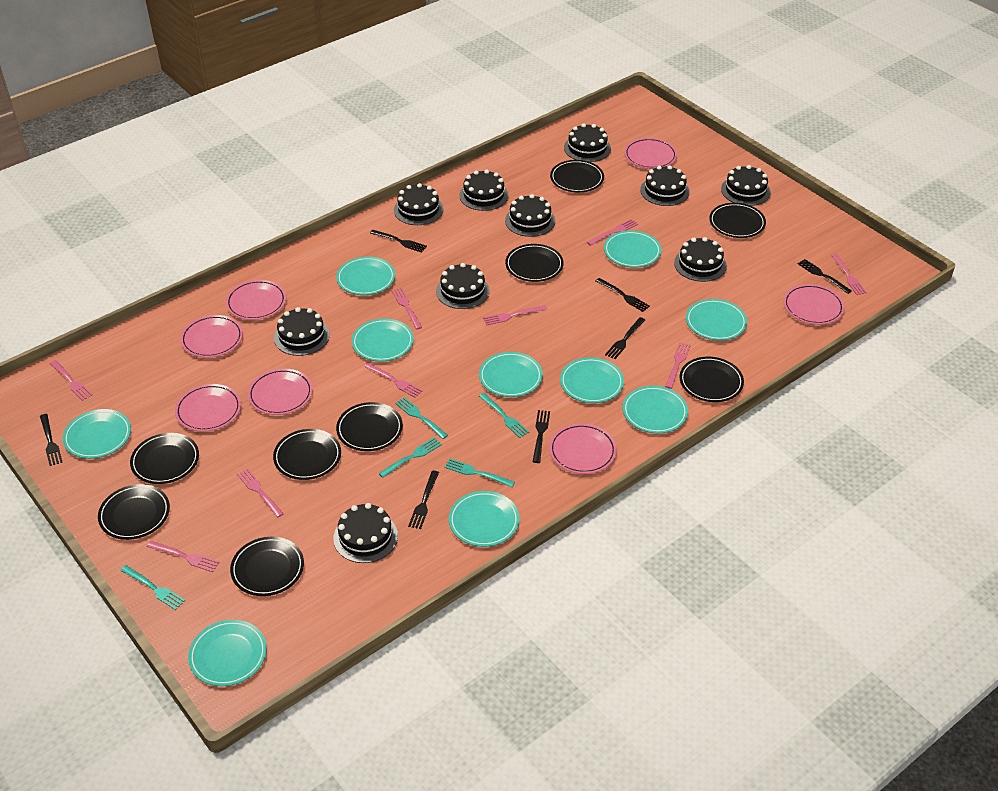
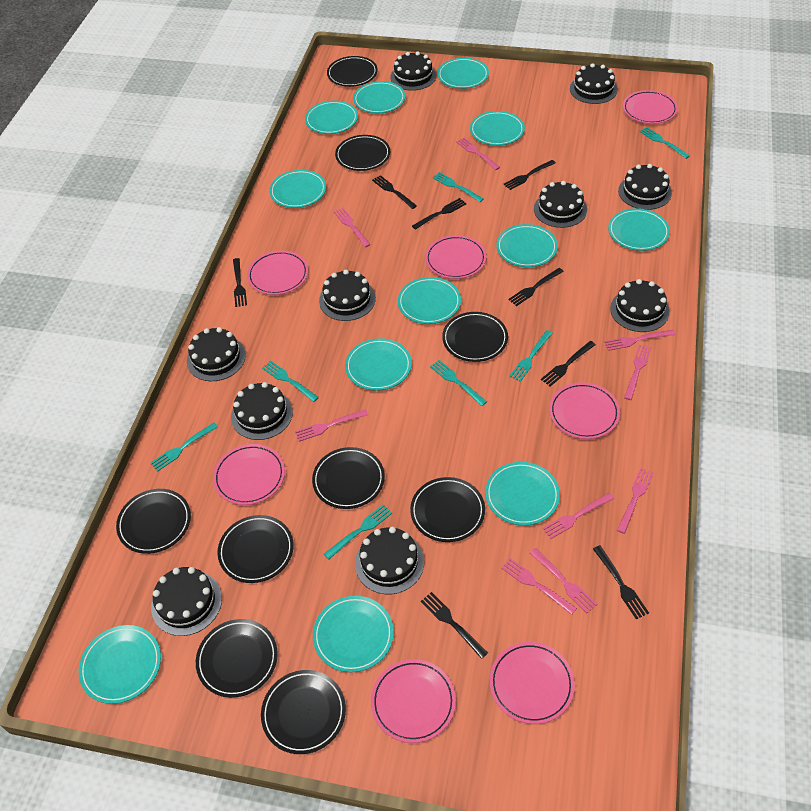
black fork: 7 -> 8
turquoise fork: 5 -> 7
turquoise plate: 10 -> 12

